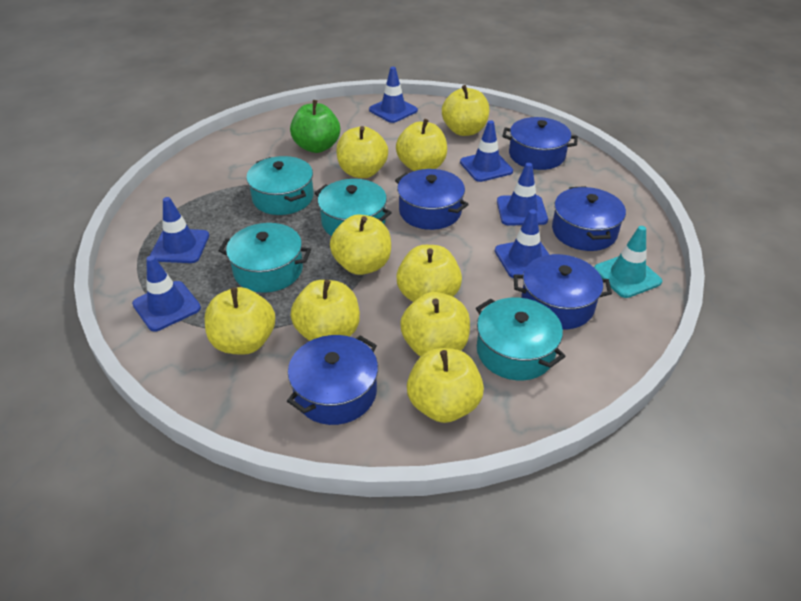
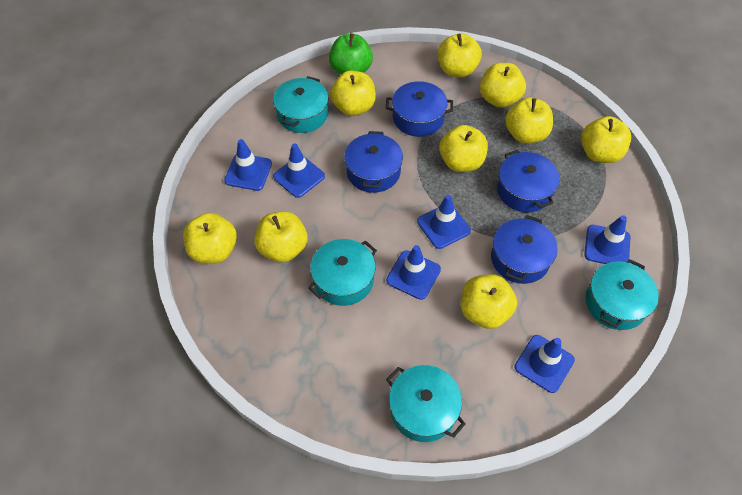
blue pot: 5 -> 4
turquoise traffic cone: 1 -> 0

